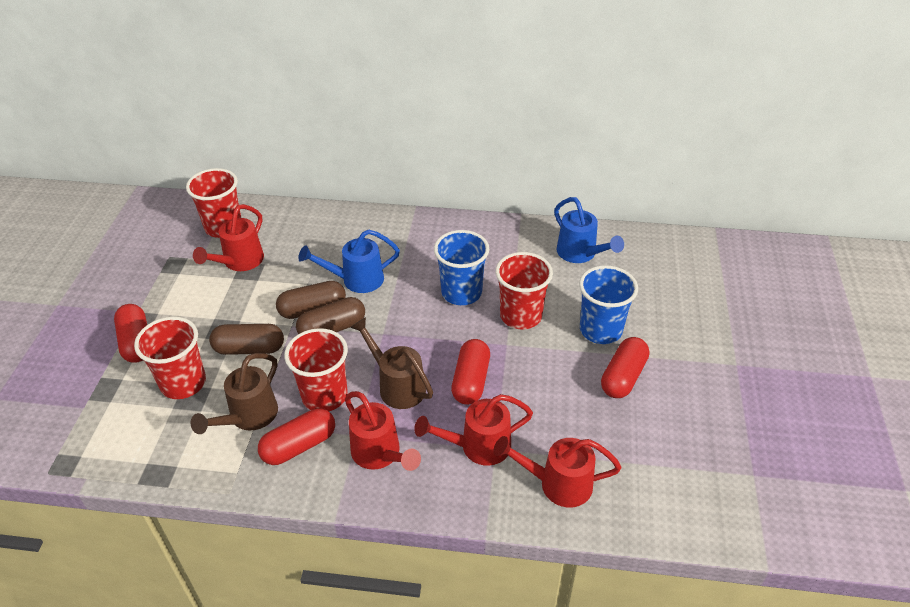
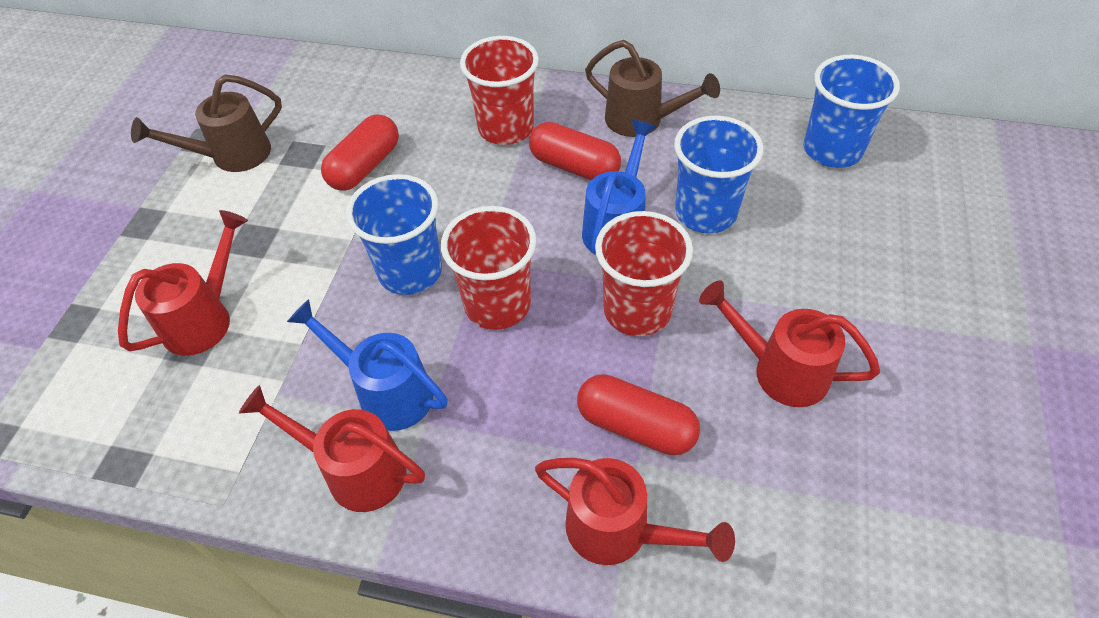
blue cup: 2 -> 3
brown capsule: 3 -> 0
red capsule: 4 -> 3
red cup: 4 -> 3

